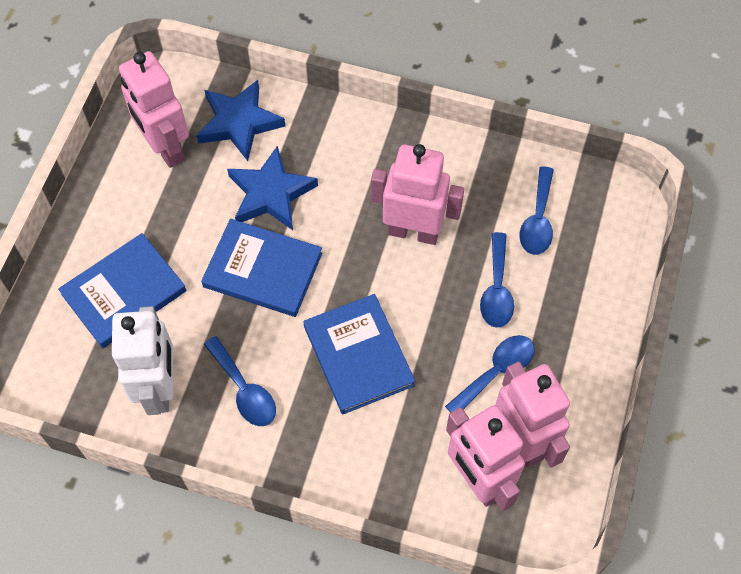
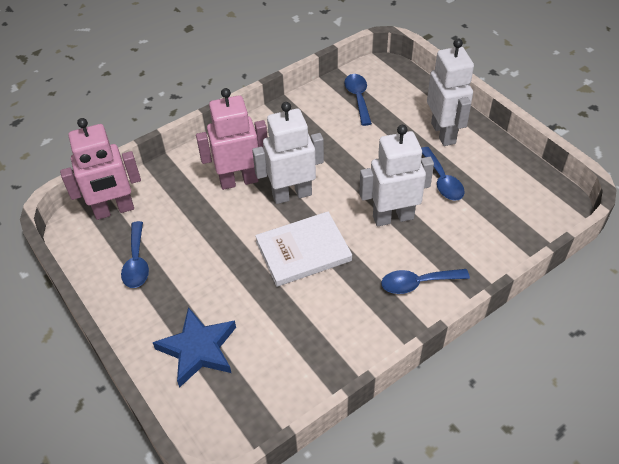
blue book: 3 -> 0
blue star: 2 -> 1
pink robot: 4 -> 2
white book: 0 -> 1
white robot: 1 -> 3

